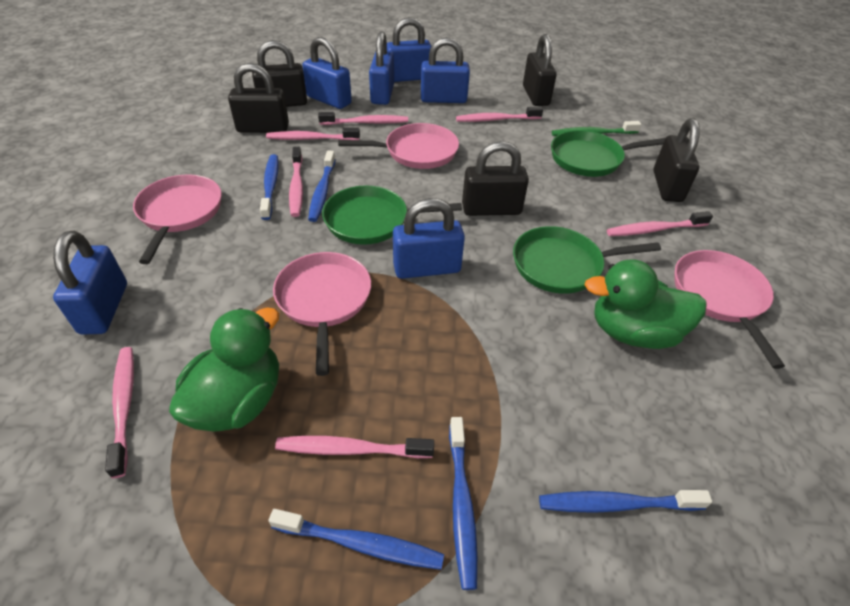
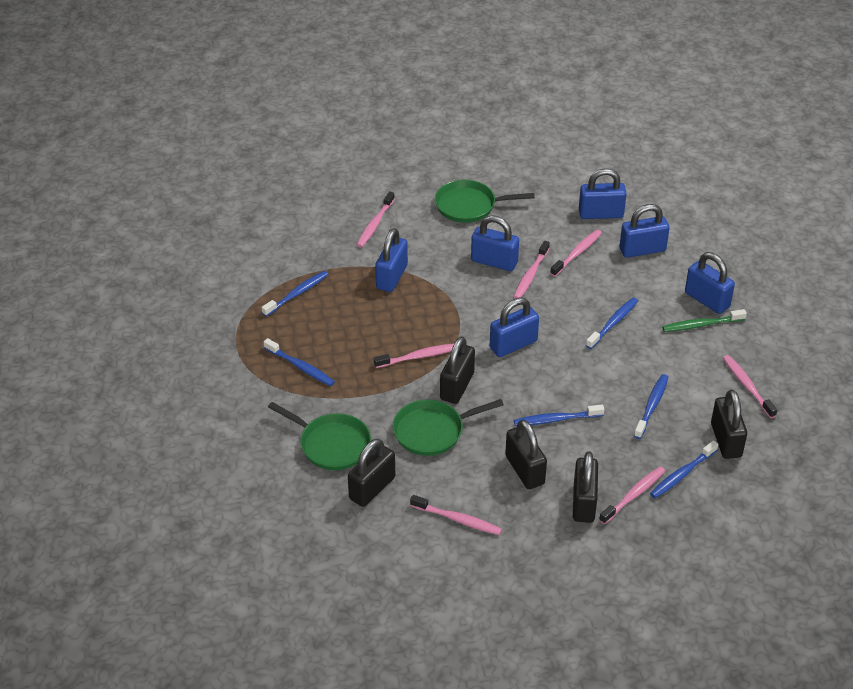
blue toothbrush: 5 -> 6
green duck: 2 -> 0
pink pan: 4 -> 0

